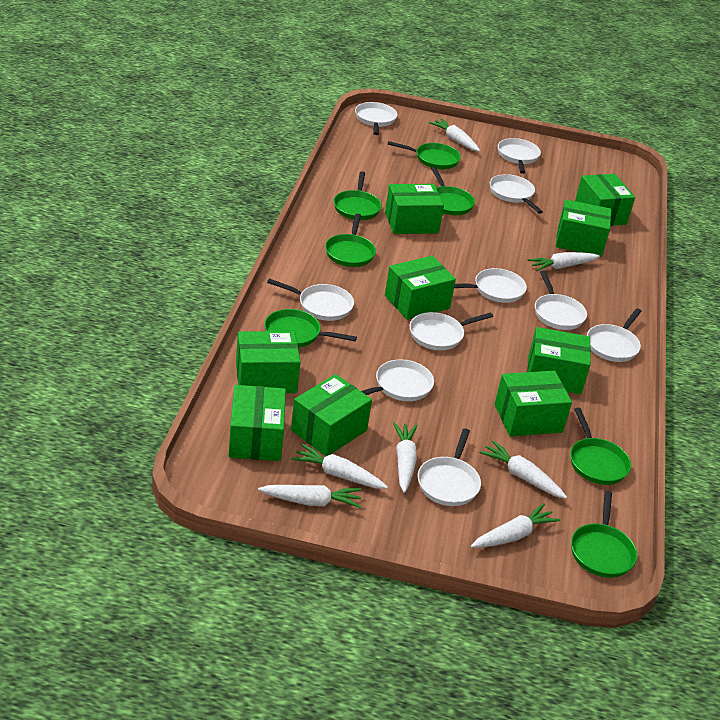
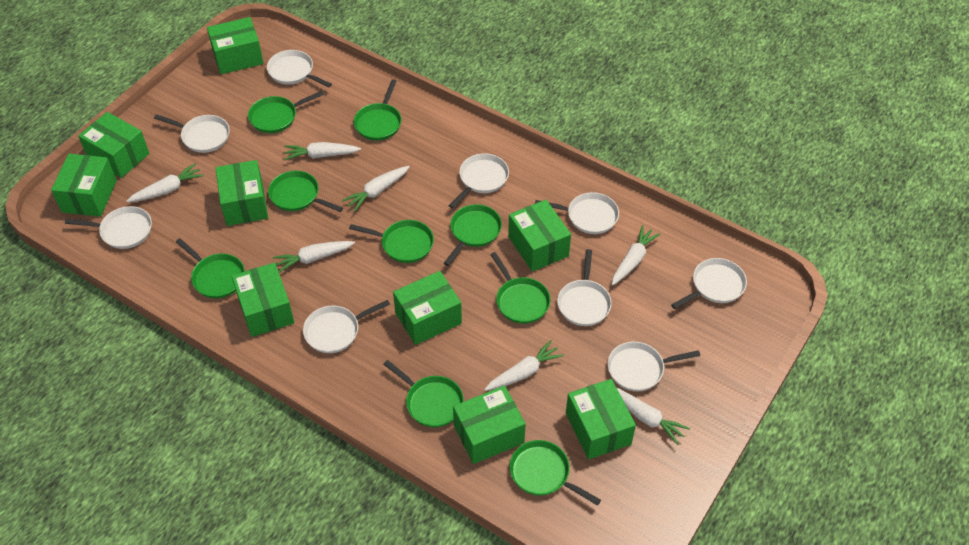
green pan: 7 -> 9
white pan: 10 -> 9

